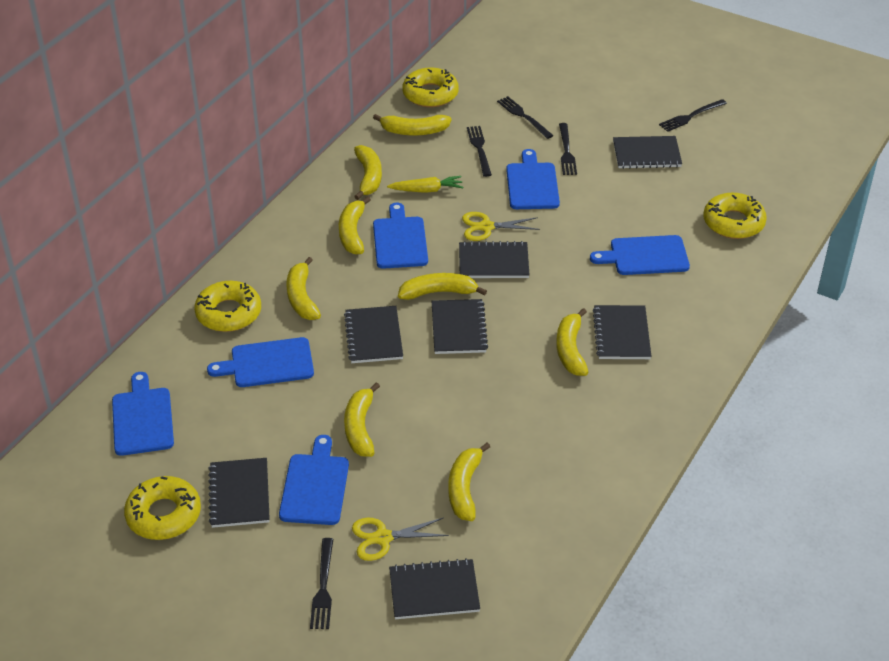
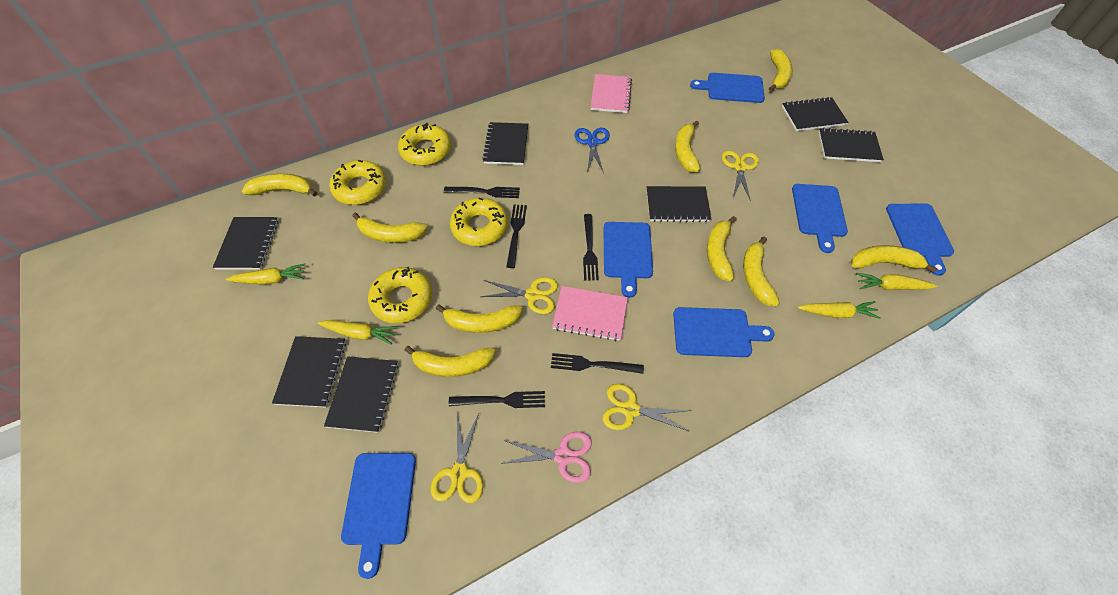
blue scissors: 0 -> 1
pink notebook: 0 -> 2
pink scissors: 0 -> 1
yellow banana: 8 -> 9
yellow carrot: 1 -> 4
yellow scissors: 2 -> 4

